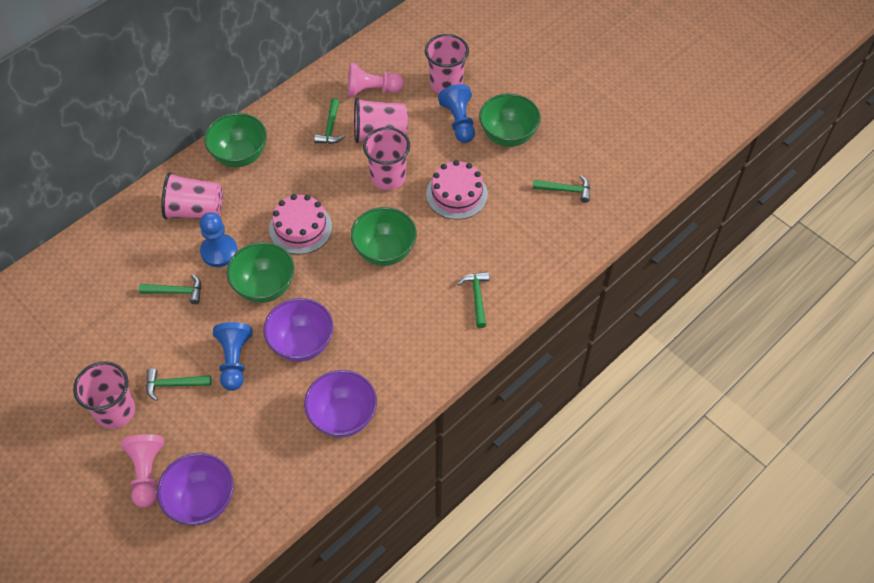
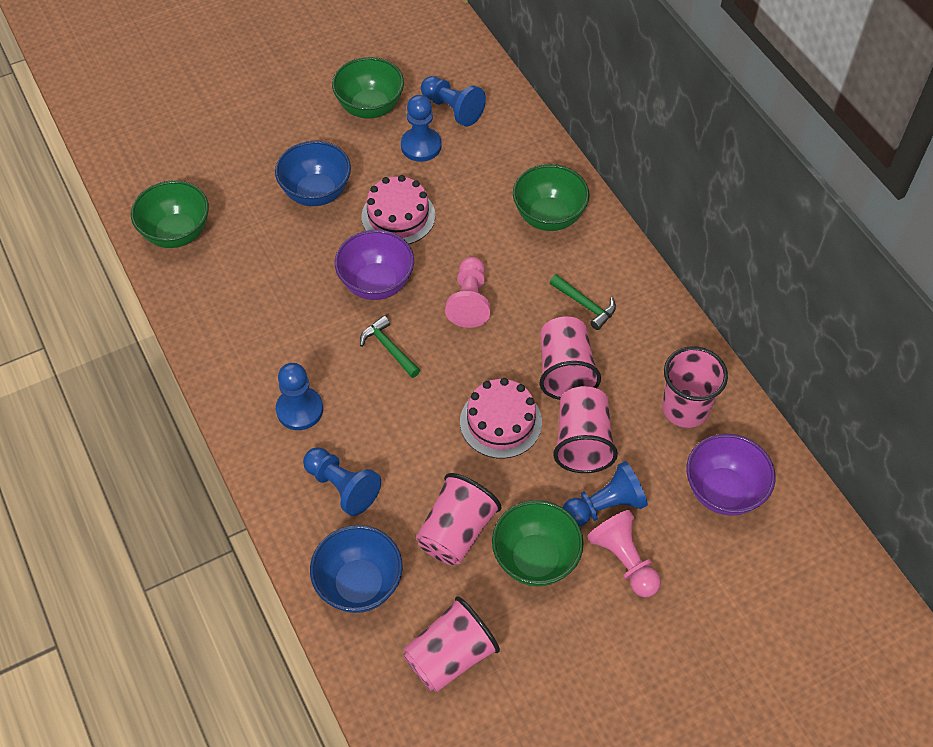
blue bowl: 0 -> 2
blue pawn: 3 -> 5
green hammer: 5 -> 2
purple bowl: 3 -> 2

